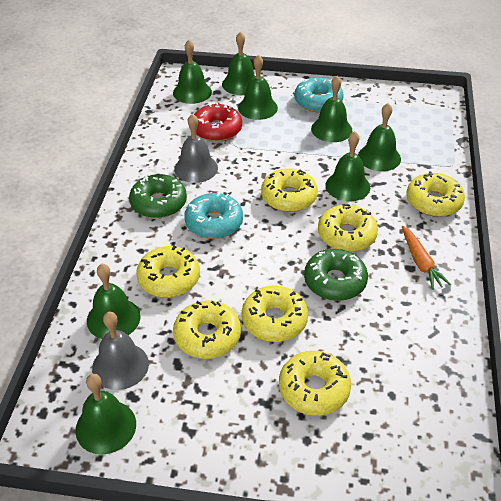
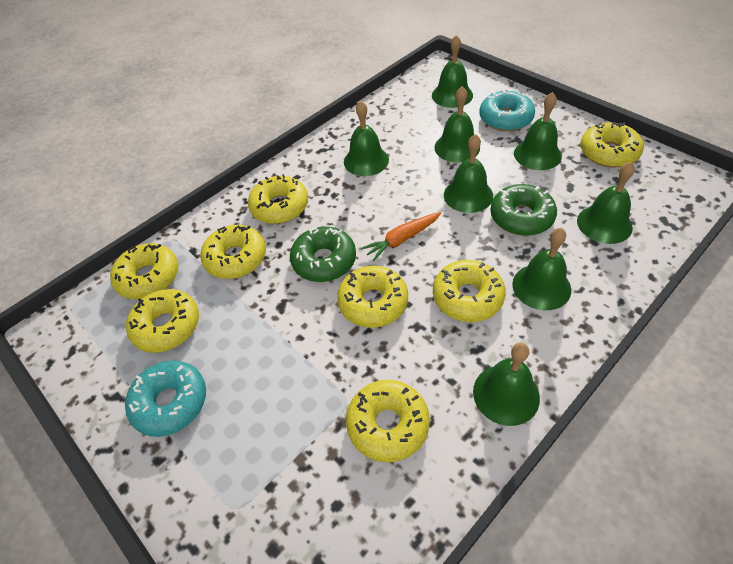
grey bell: 2 -> 0
red donut: 1 -> 0
yellow donut: 7 -> 8

